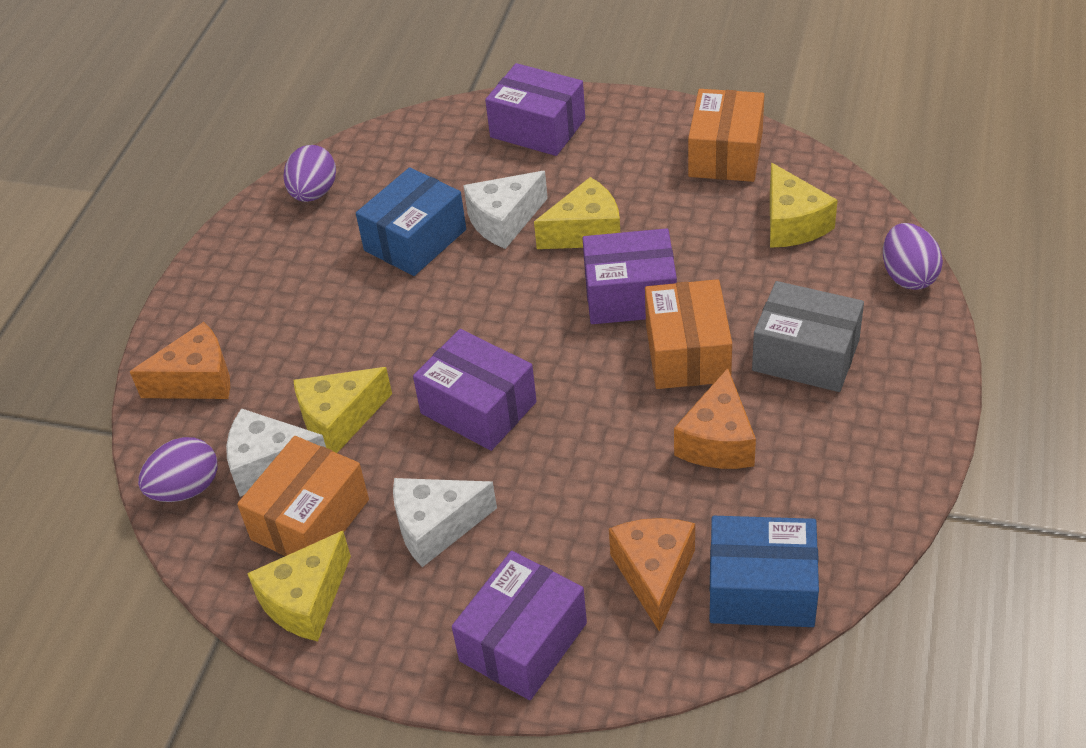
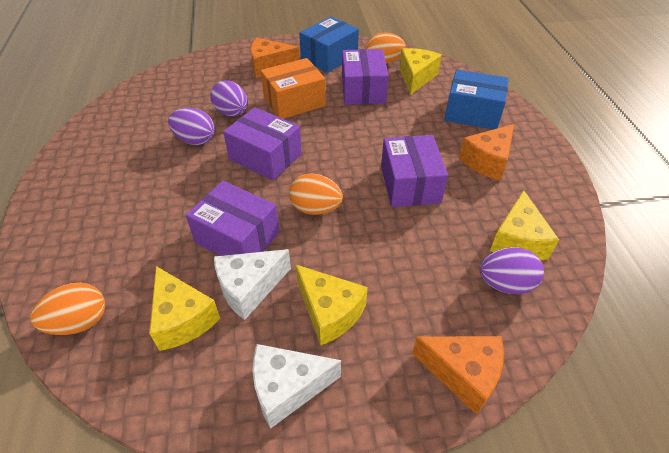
grey box: 1 -> 0
orange box: 3 -> 1
orange egg: 0 -> 3
white cheese: 3 -> 2

